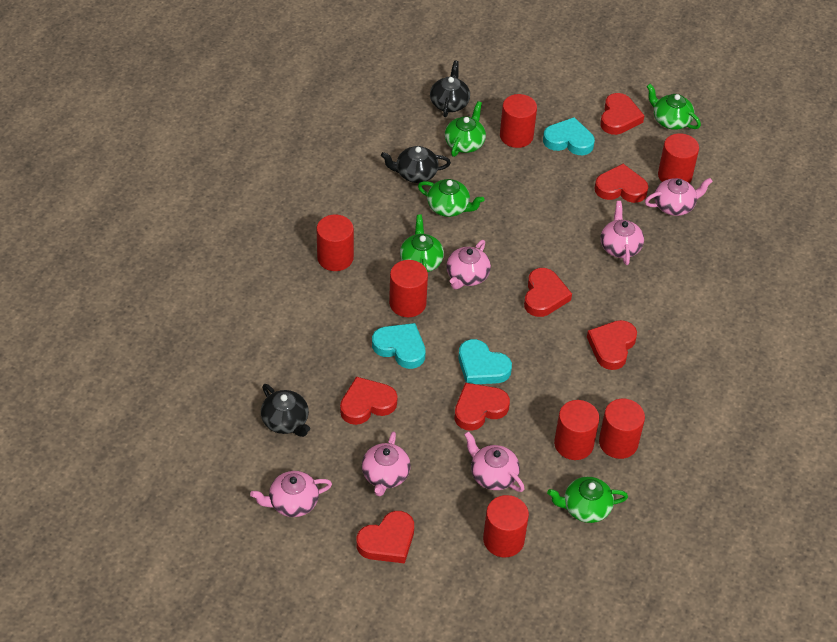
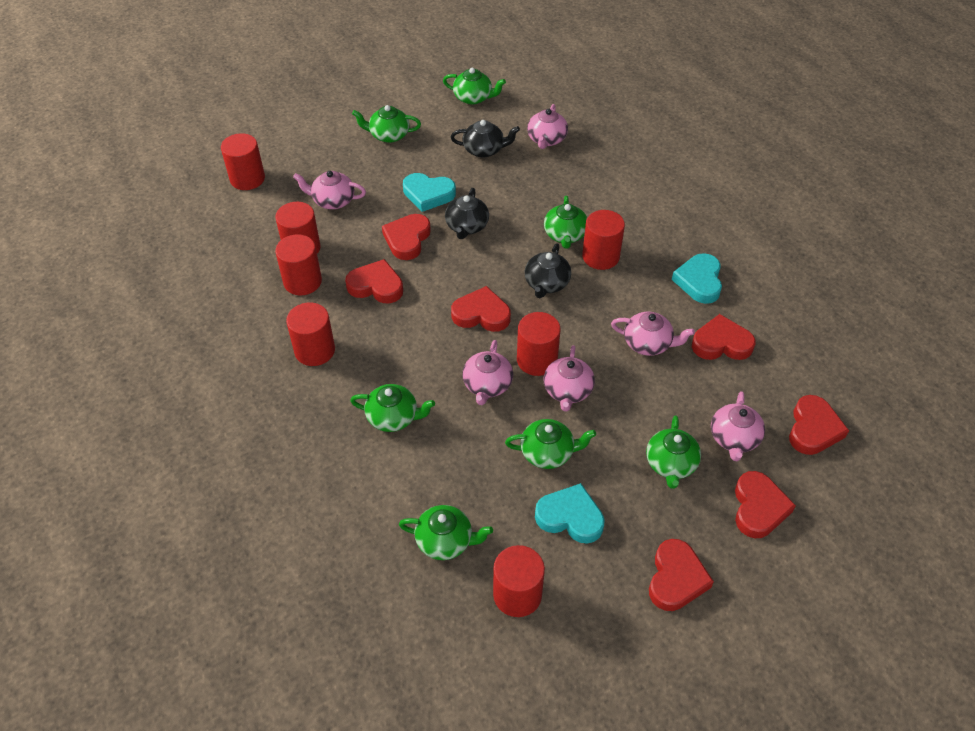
green teapot: 5 -> 7

